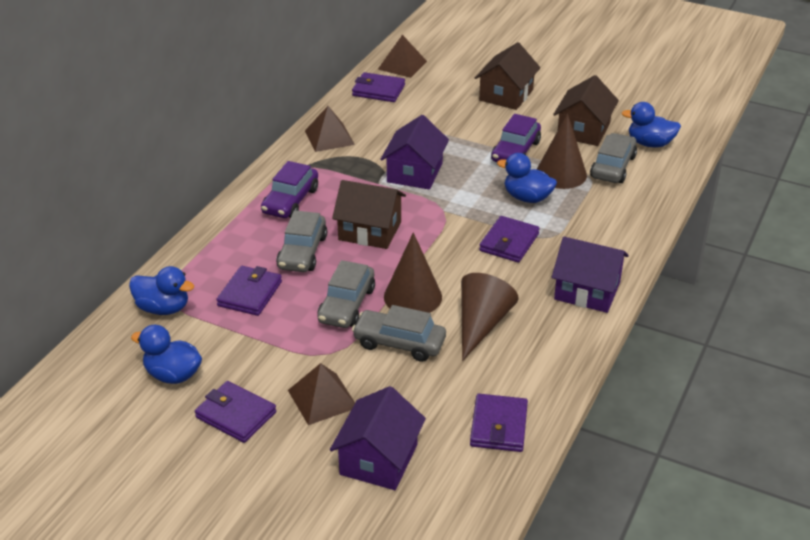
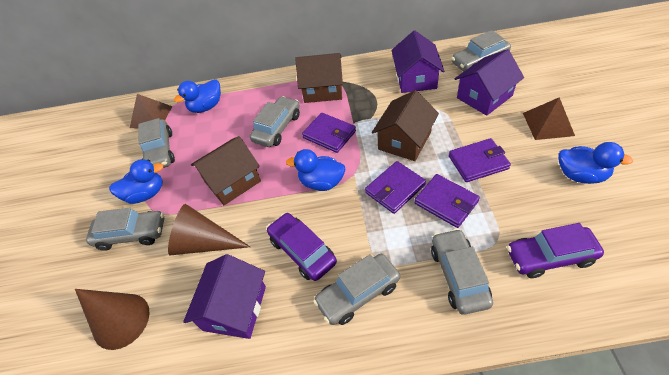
brown cone: 3 -> 2
brown pyramid: 3 -> 2
grey car: 4 -> 6
purple wallet: 5 -> 4

